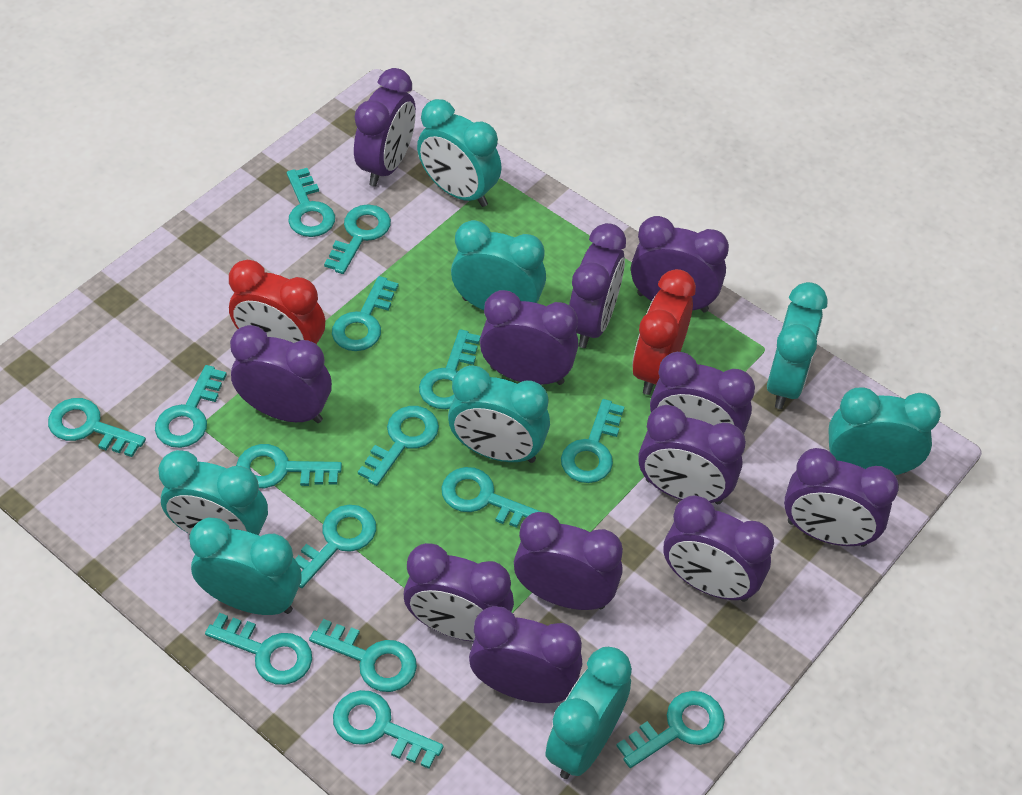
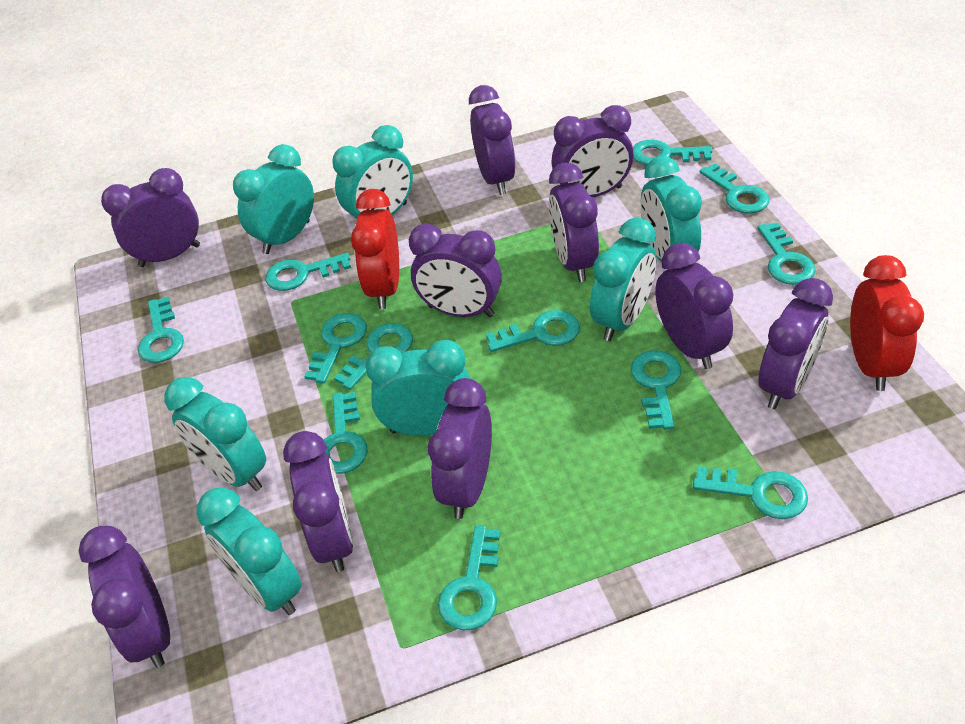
purple clock: 12 -> 10
turquoise clock: 8 -> 7
turquoise key: 15 -> 12

